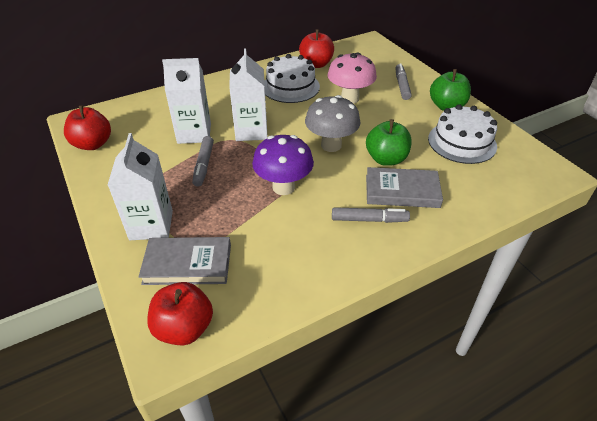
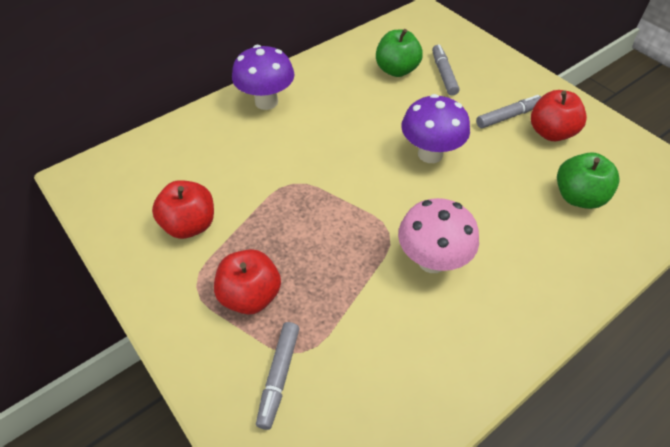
grey book: 2 -> 0
grey mushroom: 1 -> 0
purple mushroom: 1 -> 2
white cake: 2 -> 0
white carton: 3 -> 0

